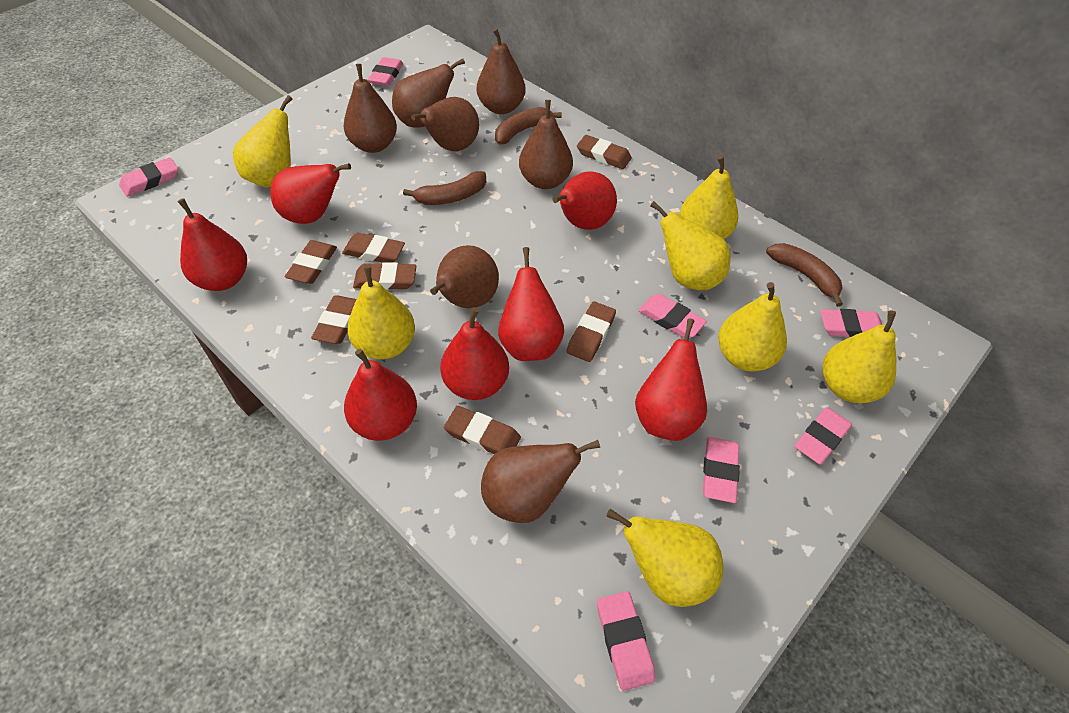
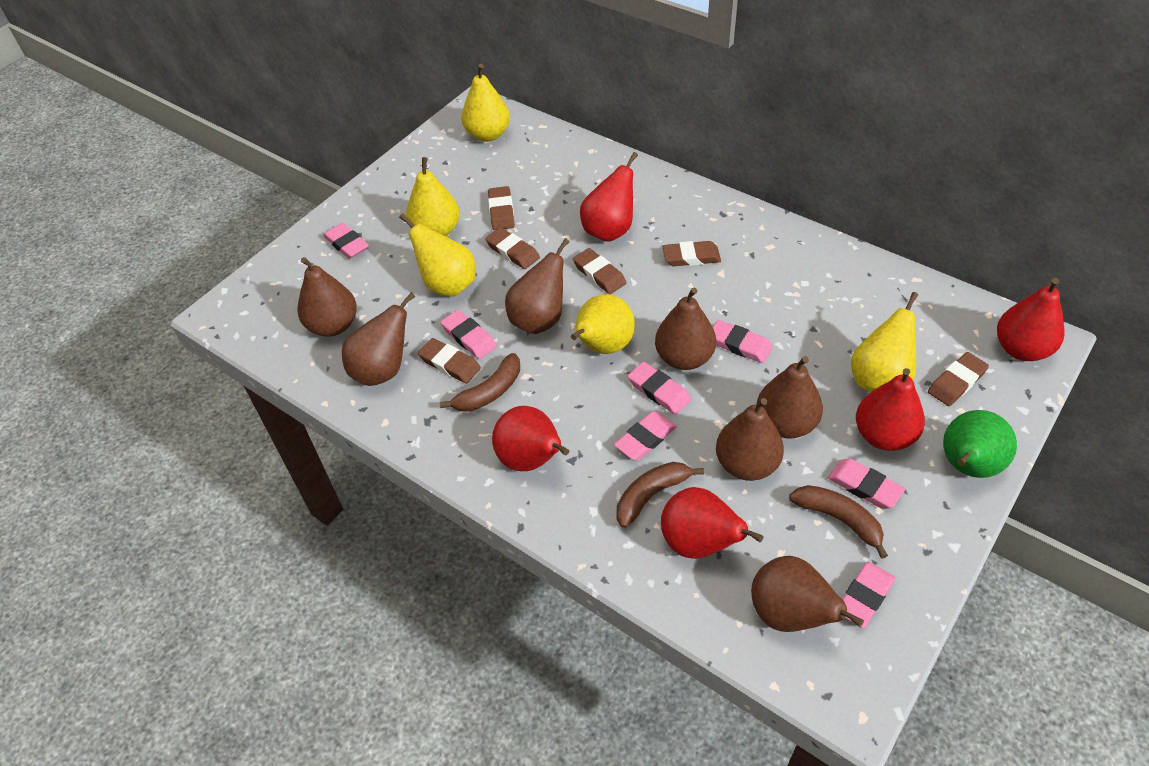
brown eraser: 7 -> 6
green pear: 0 -> 1
red pear: 7 -> 5
yellow pear: 7 -> 5

